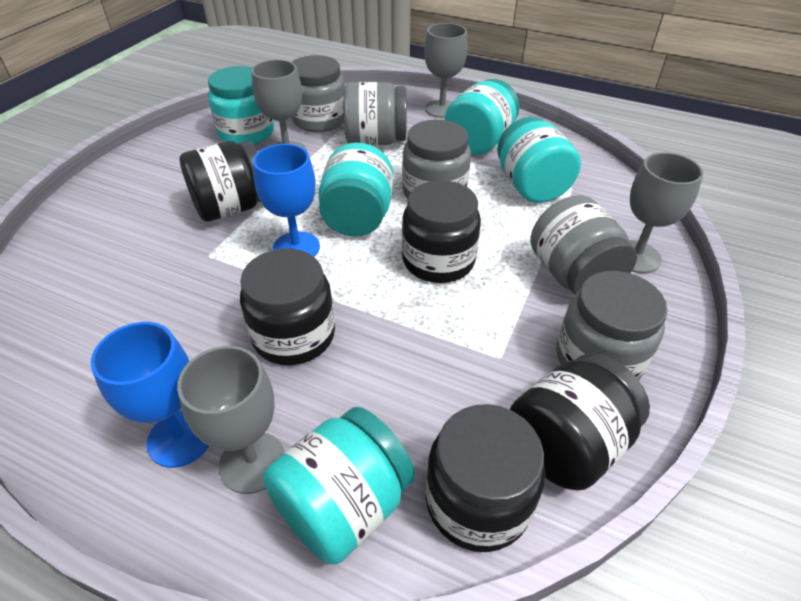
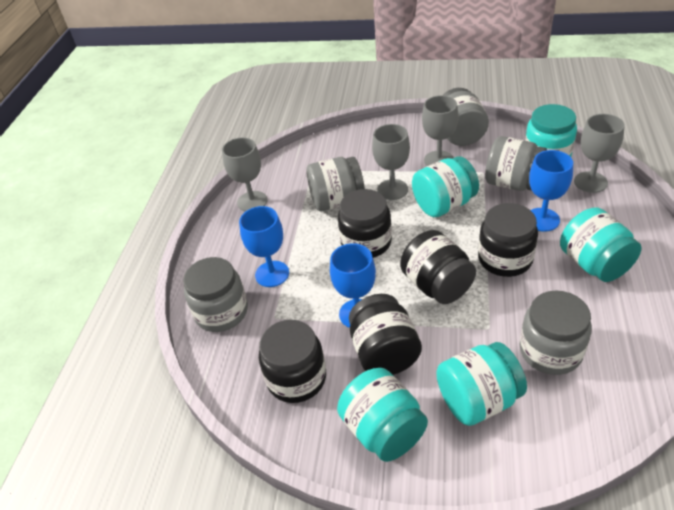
blue goblet: 2 -> 3

